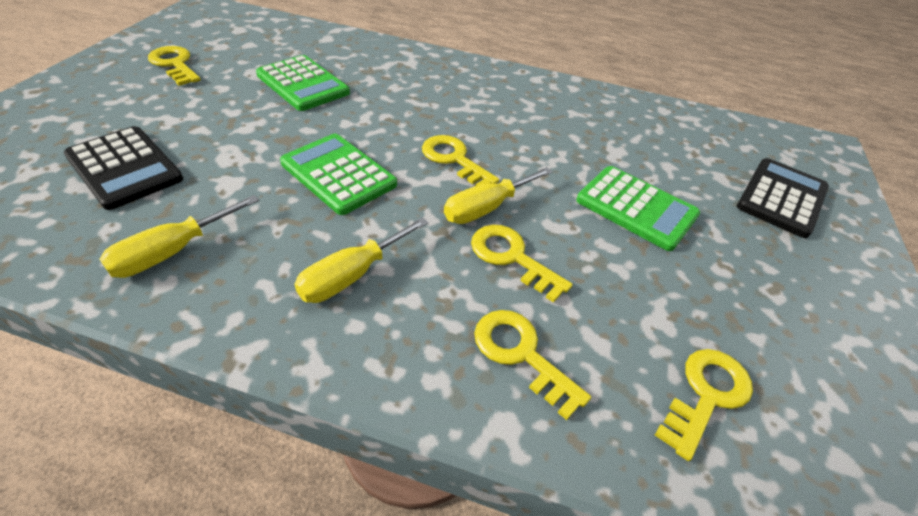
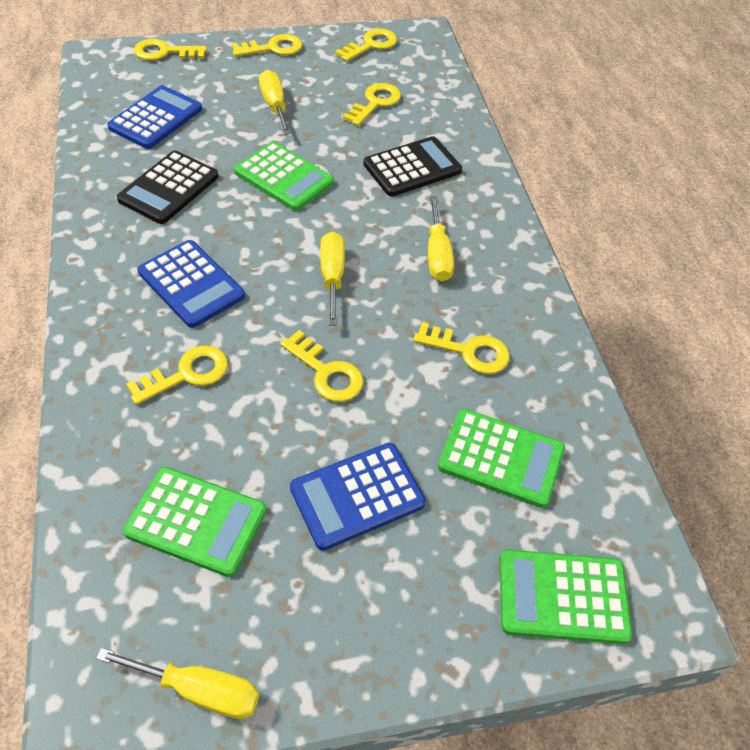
blue calculator: 0 -> 3
green calculator: 3 -> 4
yellow key: 5 -> 7
yellow screwdriver: 3 -> 4

